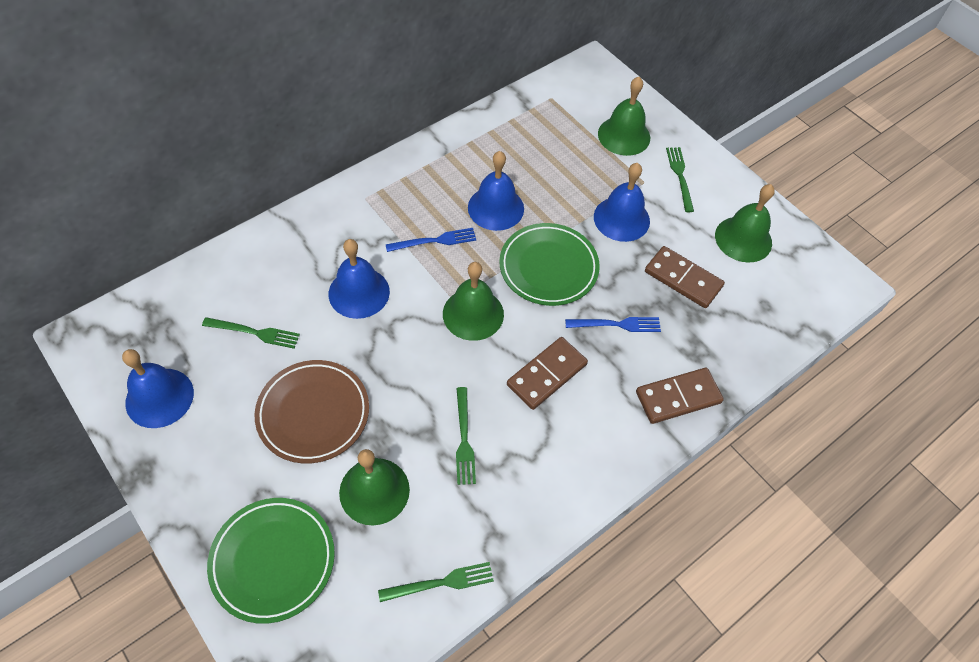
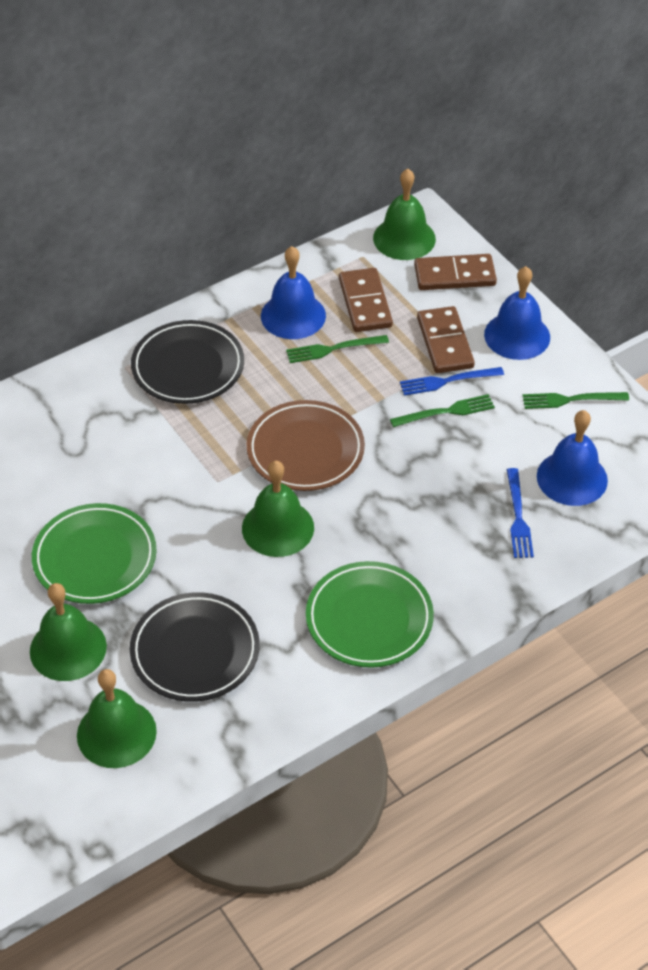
black plate: 0 -> 2
blue bell: 4 -> 3
green fork: 4 -> 3

